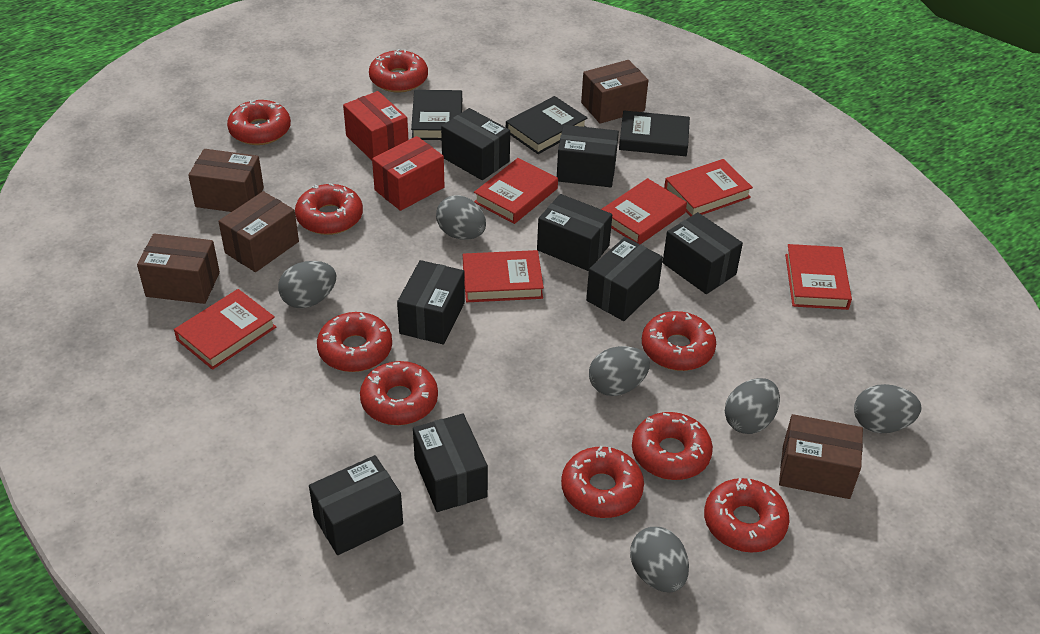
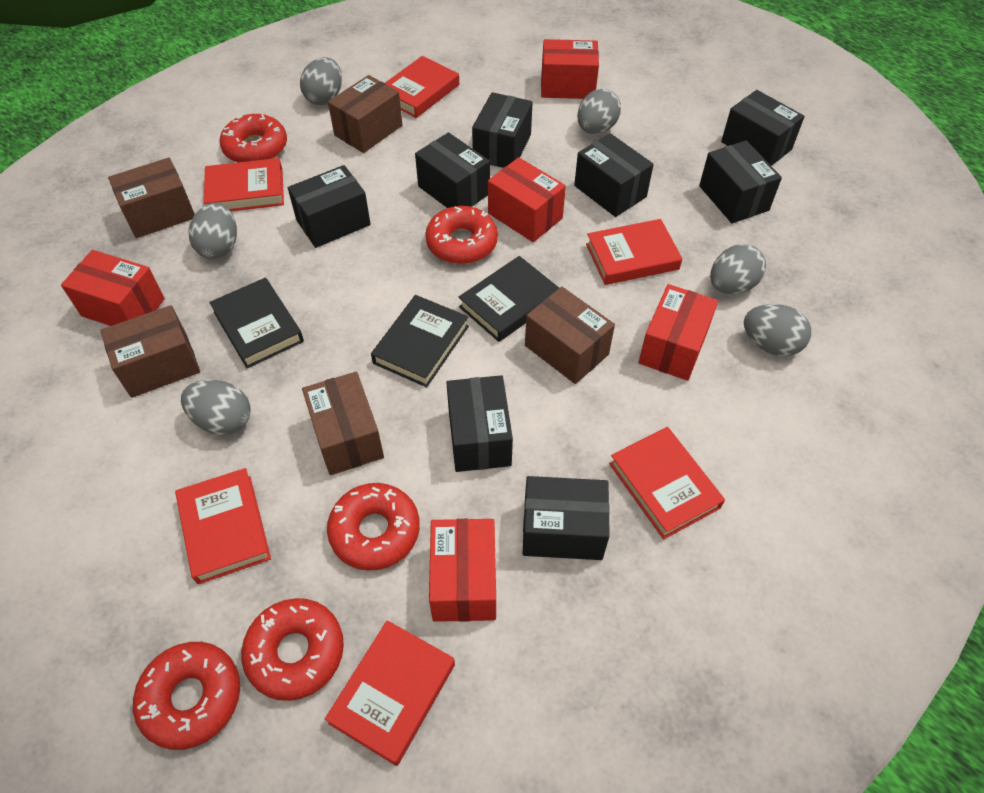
red box: 2 -> 5
red donut: 9 -> 5

